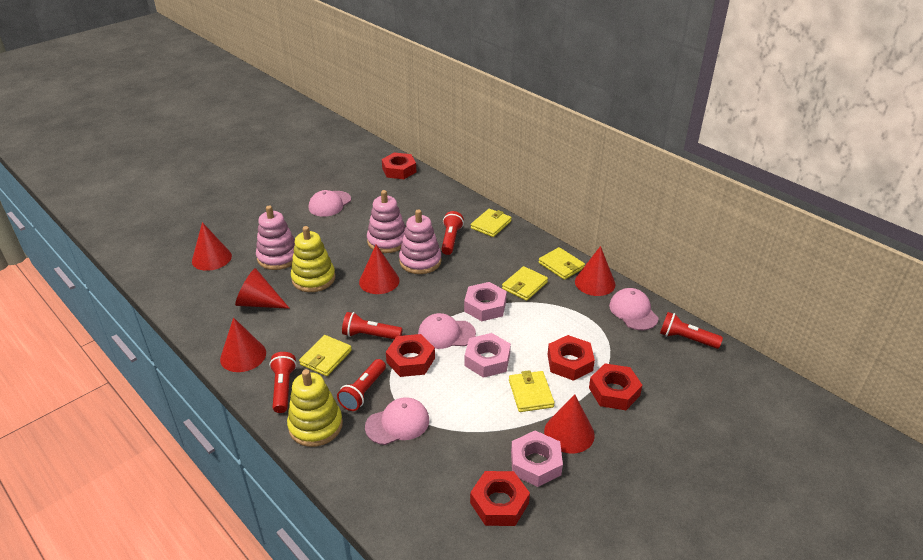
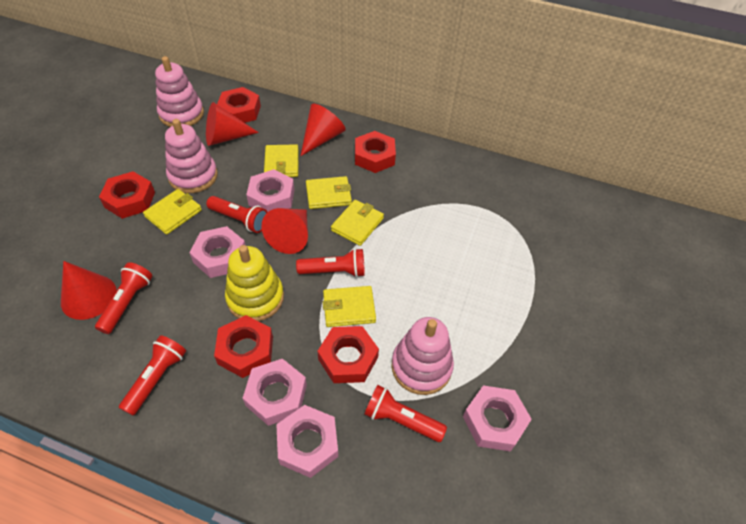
pink cap: 4 -> 0
pink nut: 3 -> 5
red cone: 6 -> 4
yellow stacking toy: 2 -> 1

